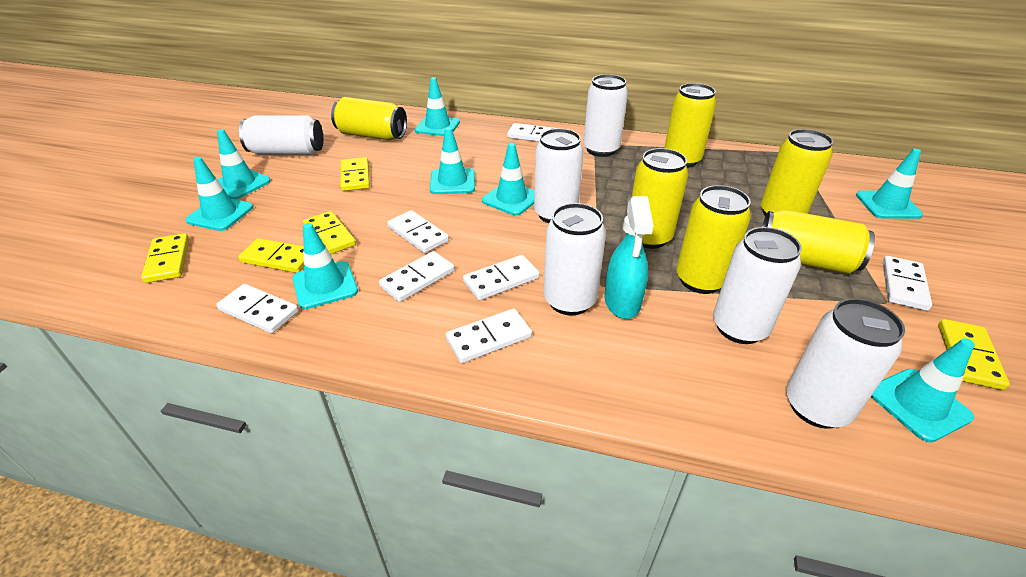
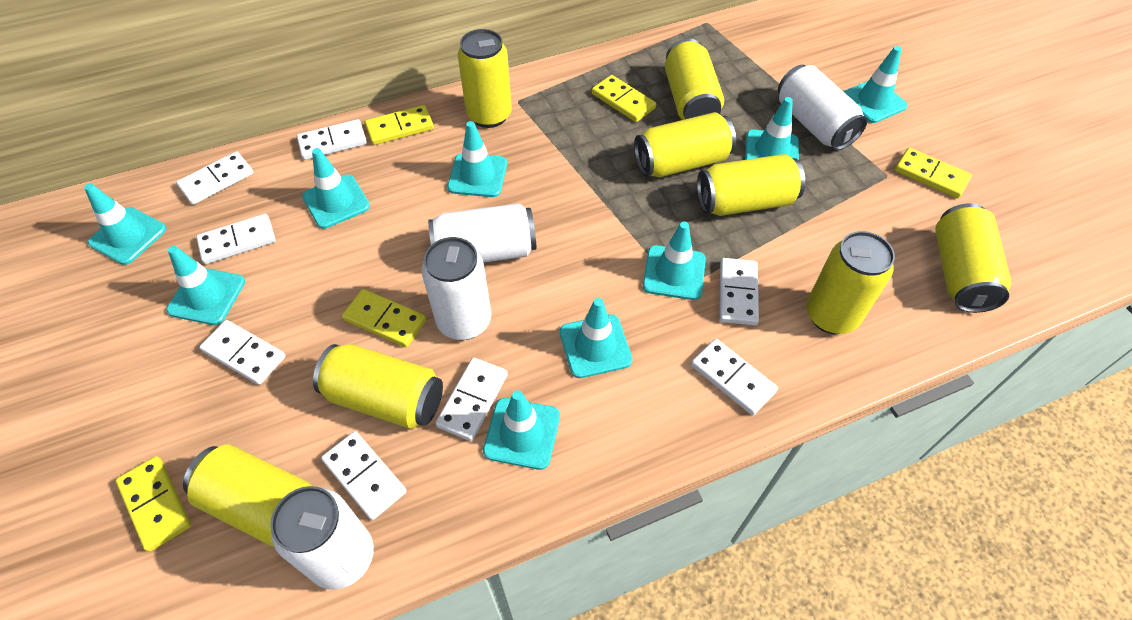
turquoise spray bottle: 1 -> 0
turquoise traffic cone: 8 -> 9
white can: 6 -> 4
white domino: 7 -> 8
yellow can: 6 -> 8

